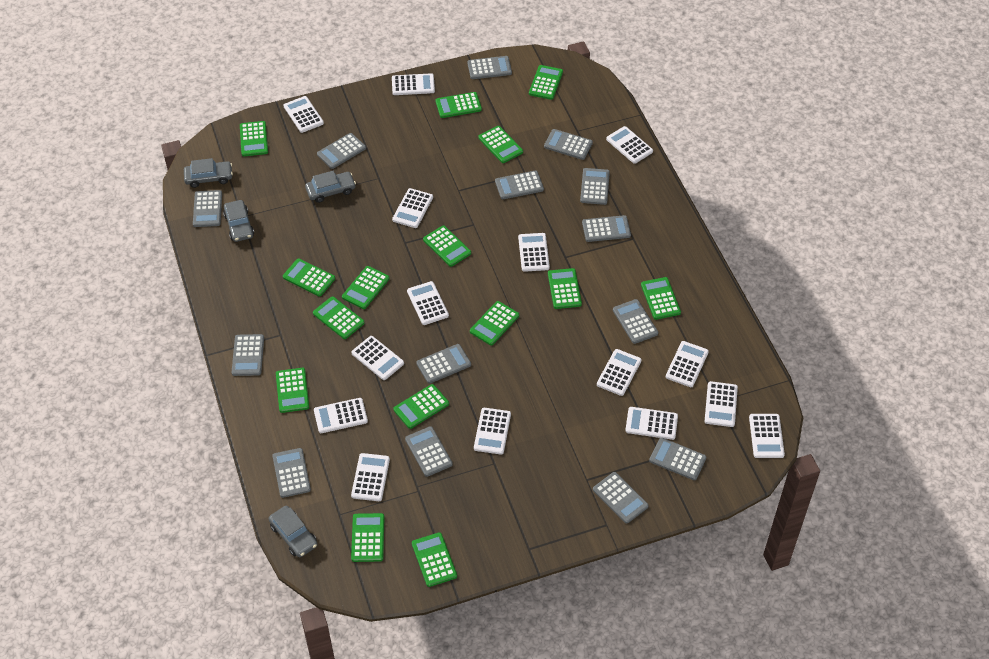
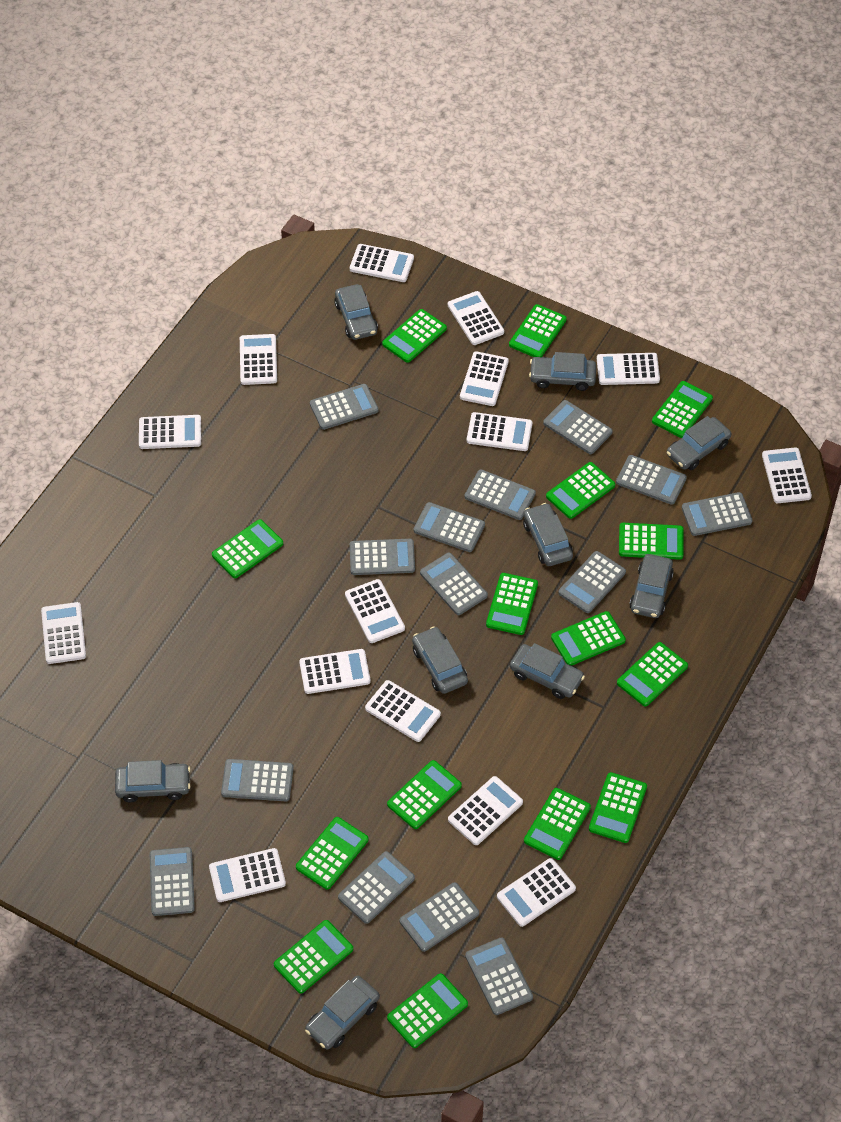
grey car: 4 -> 9

